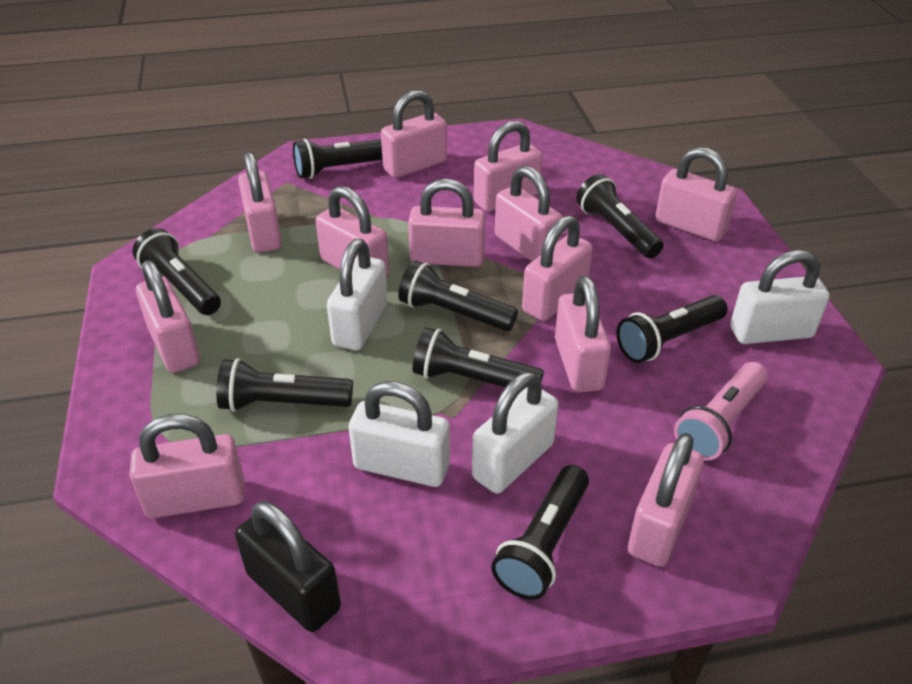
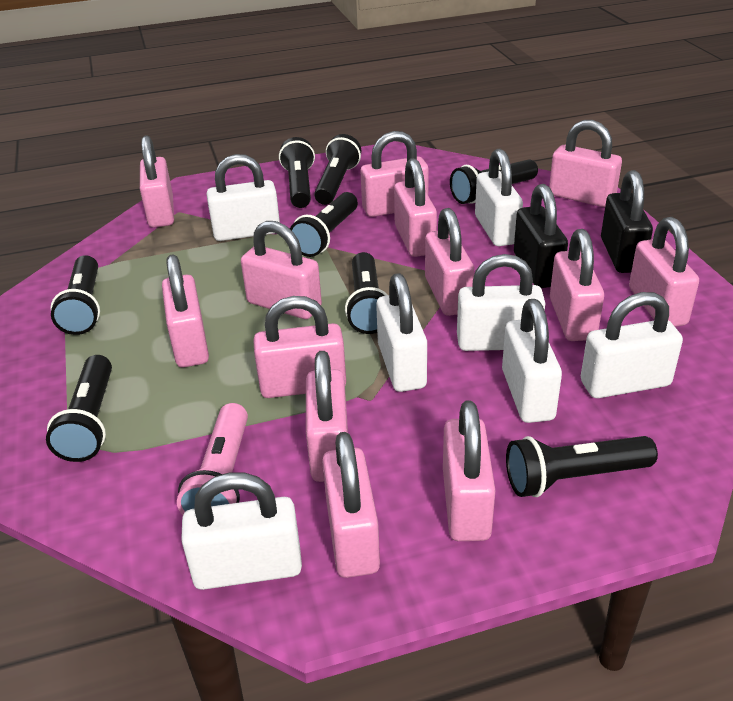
black padlock: 1 -> 2
pink padlock: 12 -> 13
white padlock: 4 -> 7

